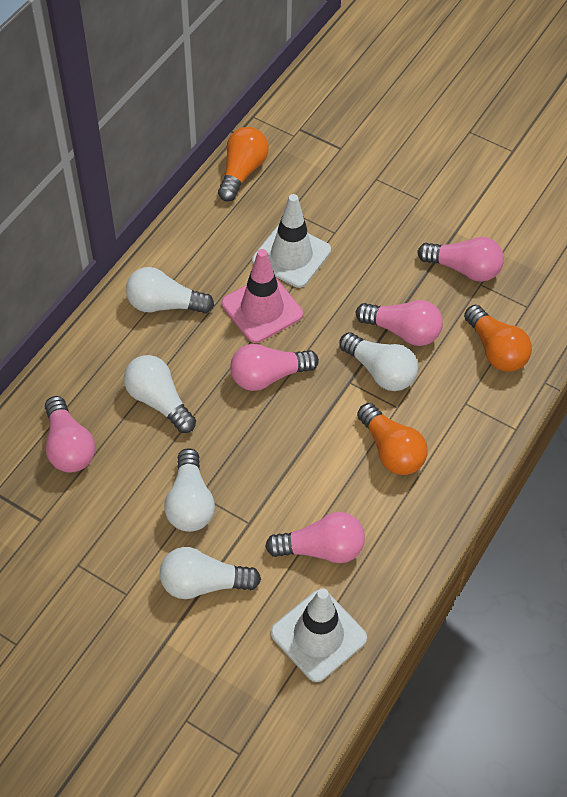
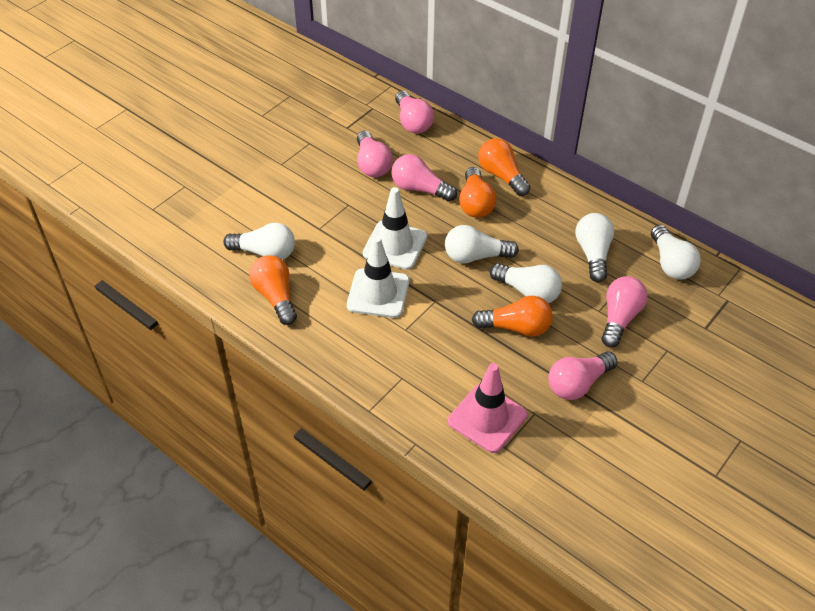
orange light bulb: 3 -> 4

